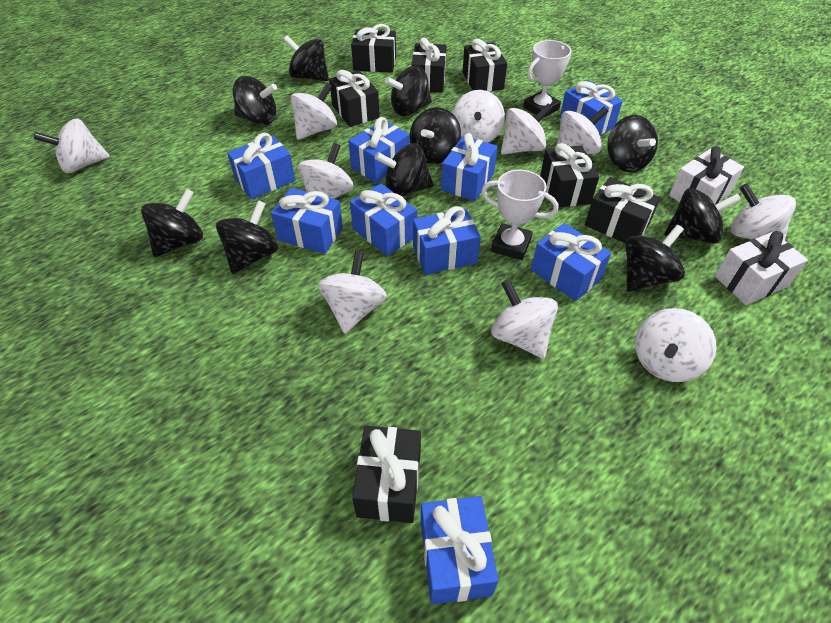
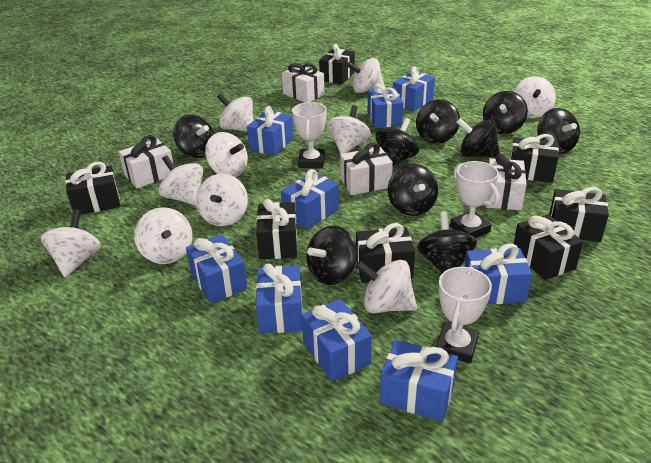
black spinning top: 10 -> 9
white gift: 2 -> 4
white trophy: 2 -> 3

